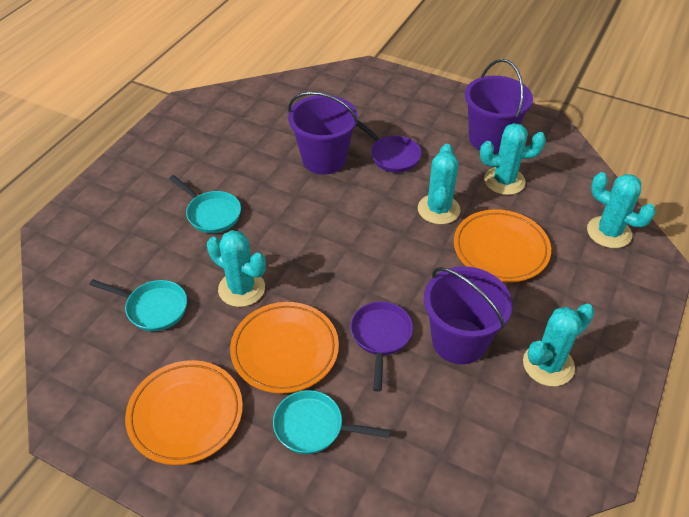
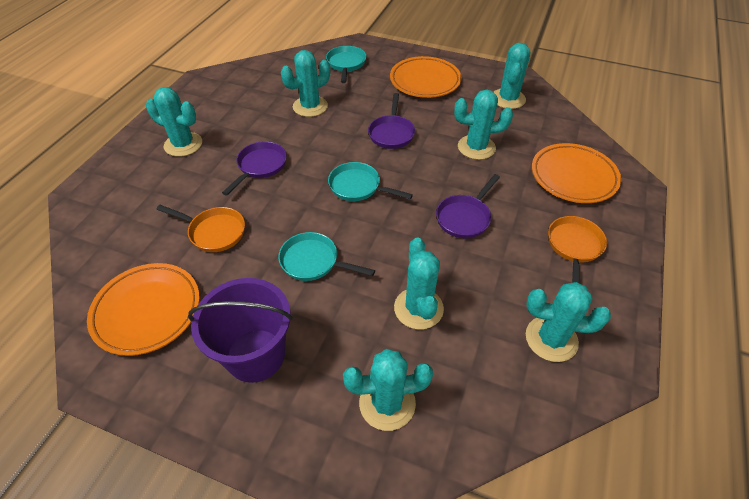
orange pan: 0 -> 2
purple bucket: 3 -> 1
purple pan: 2 -> 3
turquoise cactus: 5 -> 7

